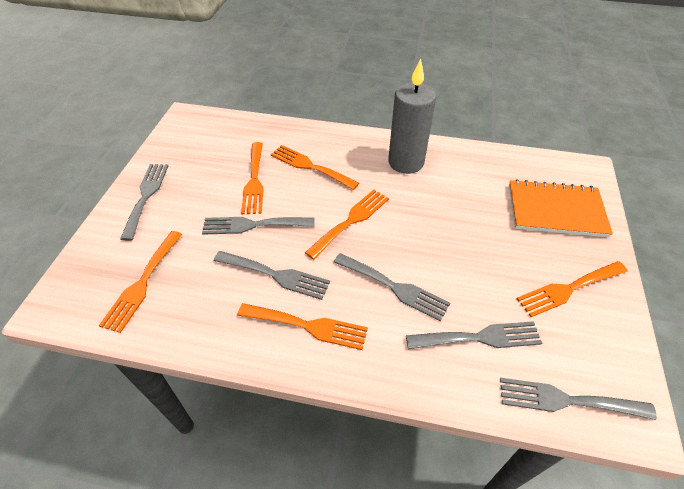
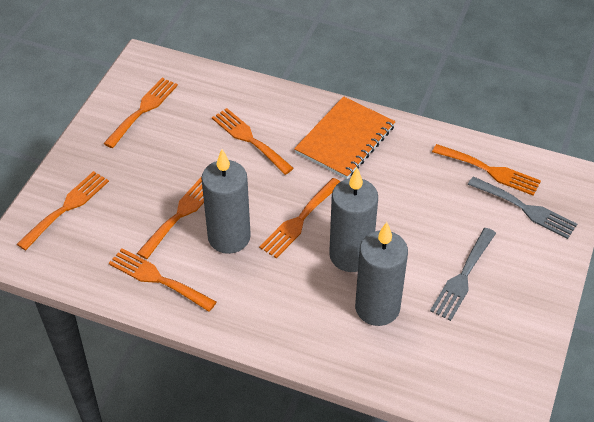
grey candle: 1 -> 3
grey fork: 6 -> 2
orange fork: 6 -> 7

